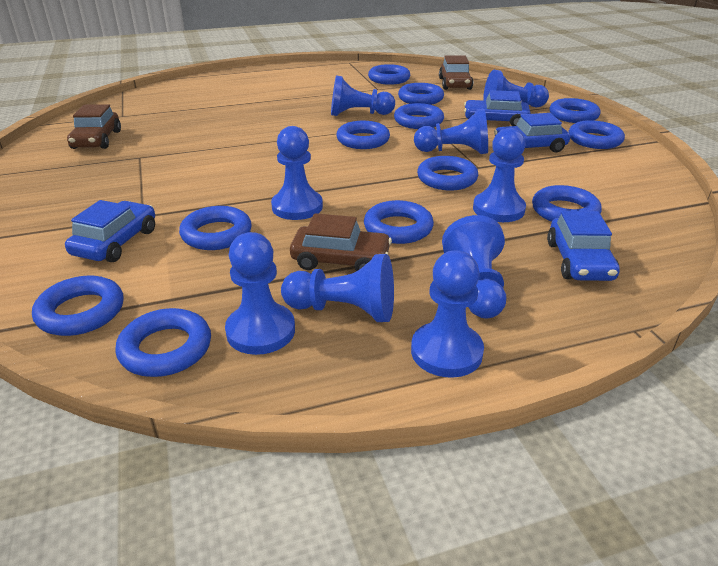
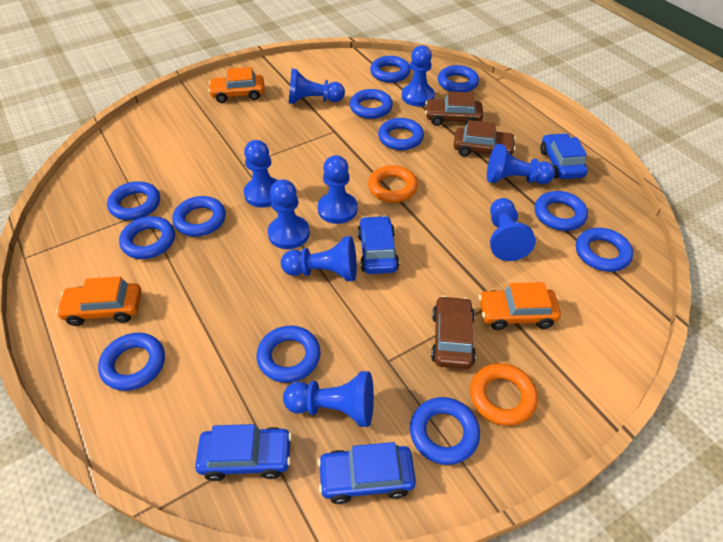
orange car: 0 -> 3
orange ring: 0 -> 2

